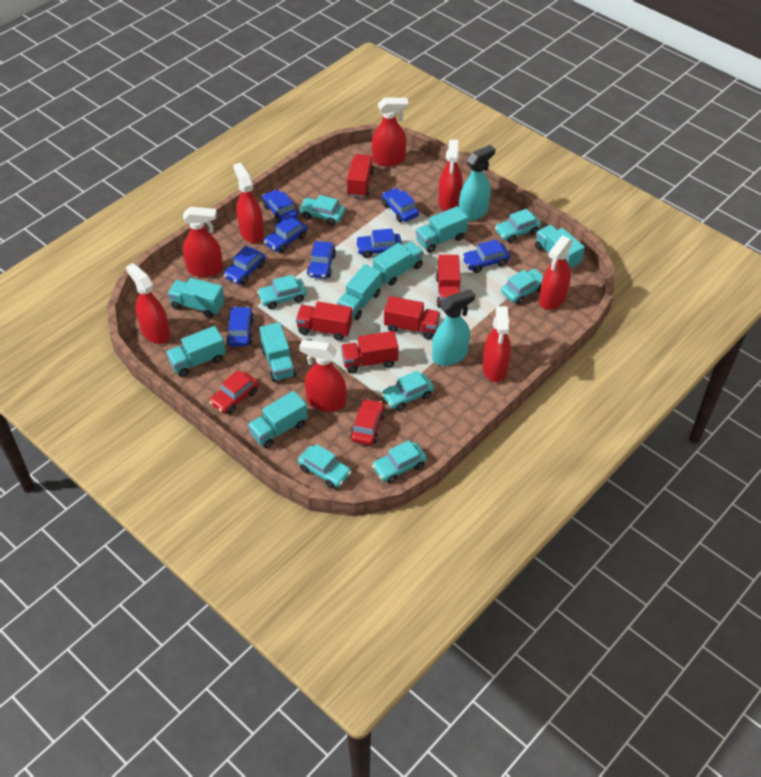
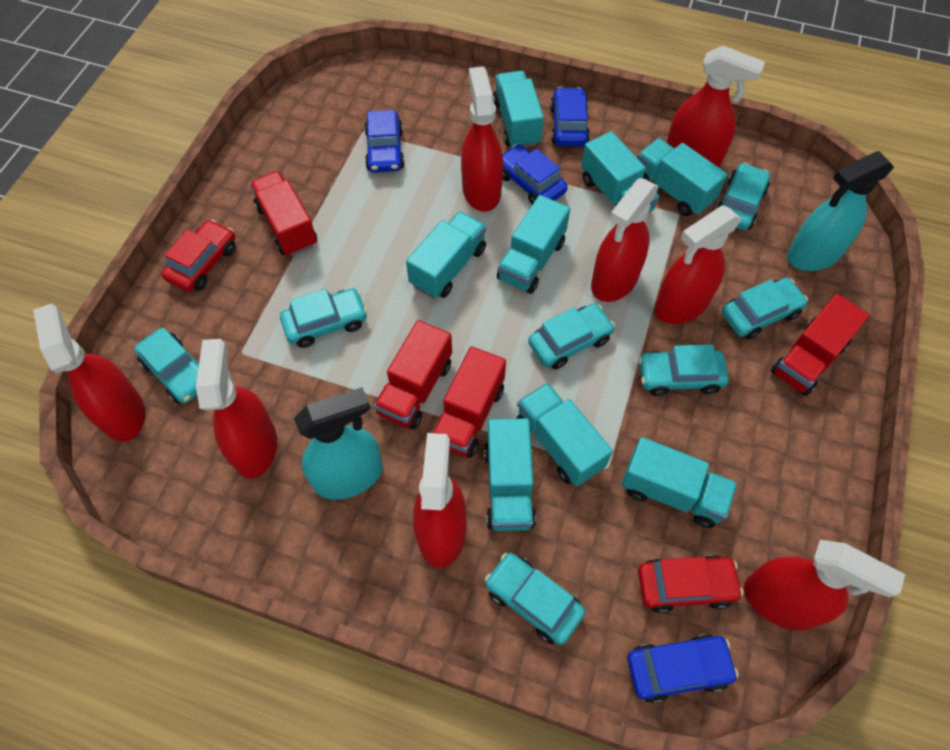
blue car: 8 -> 4
red truck: 5 -> 4

